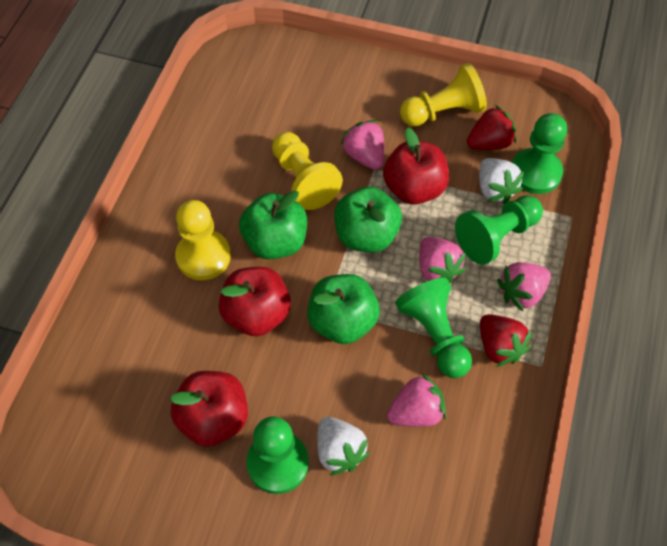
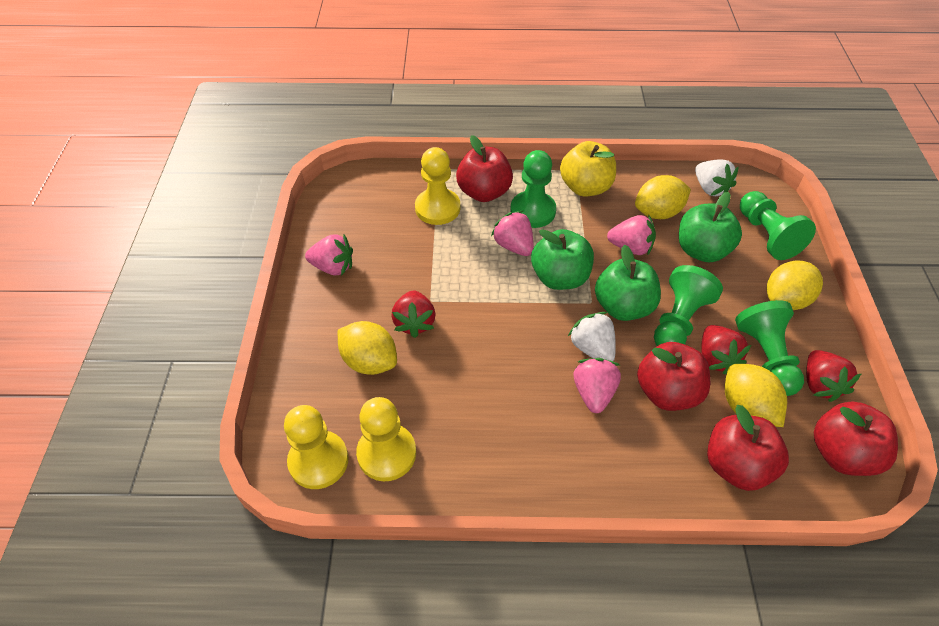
red apple: 3 -> 4
red strawberry: 2 -> 3
yellow apple: 0 -> 1
yellow lemon: 0 -> 4

